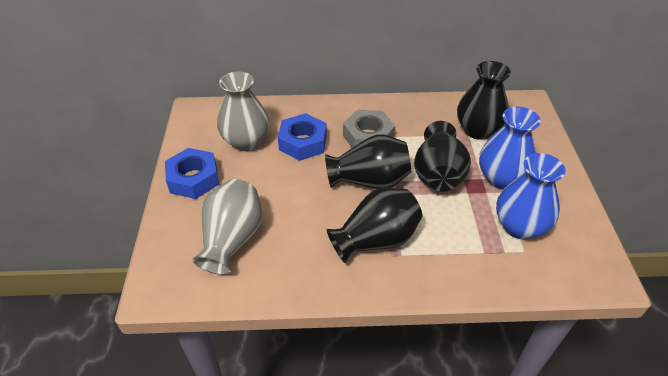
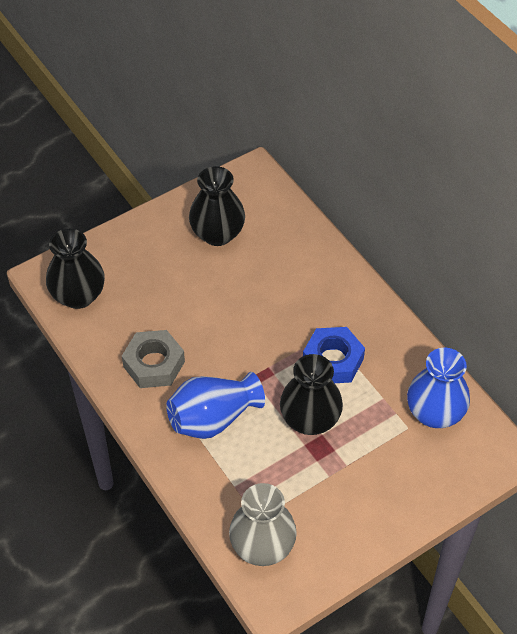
black vase: 4 -> 3
blue nut: 2 -> 1
grey vase: 2 -> 1

